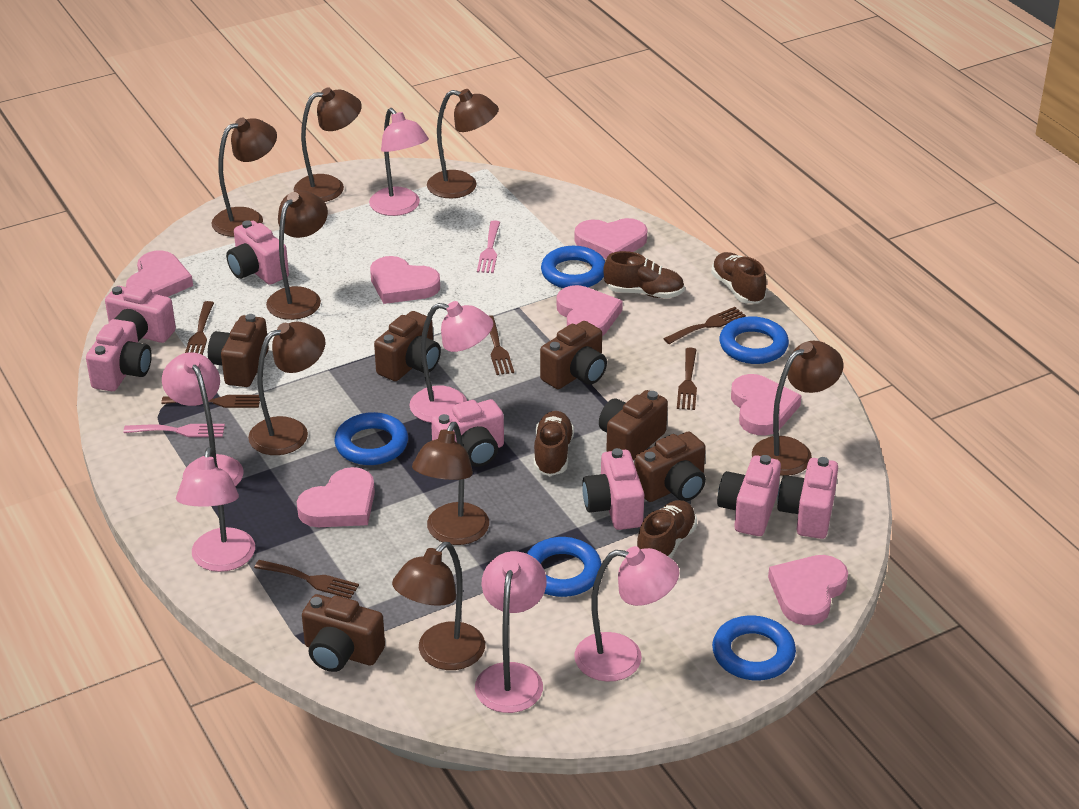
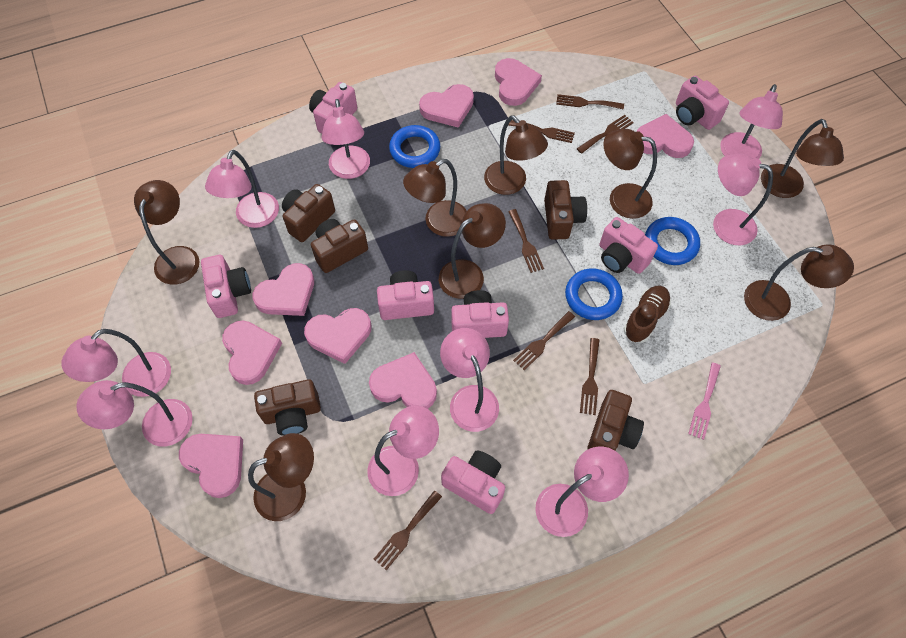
blue ring: 5 -> 3
brown camera: 6 -> 5
brown fork: 6 -> 7
brown shoe: 4 -> 1
pink fork: 2 -> 1
pink heart: 7 -> 8
pink lamp: 6 -> 9

